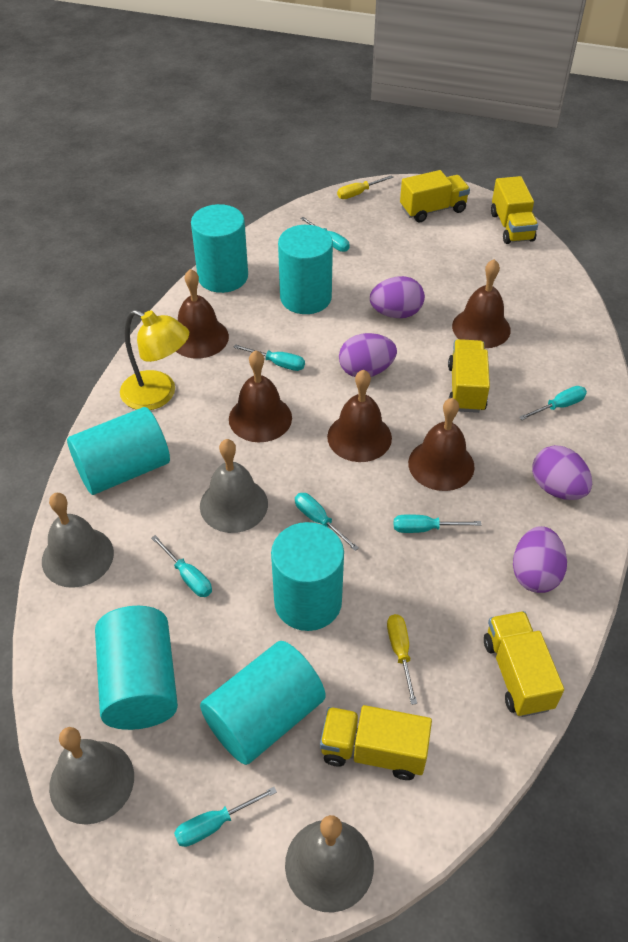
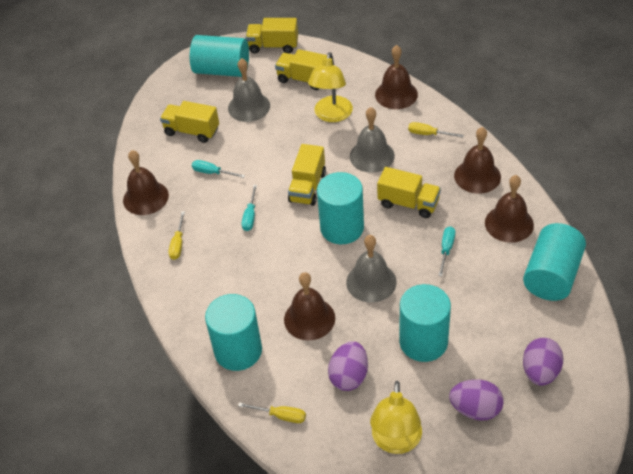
grey bell: 4 -> 3
purple egg: 4 -> 3
turquoise cylinder: 6 -> 5
turquoise screwdriver: 7 -> 3
yellow lamp: 1 -> 2
yellow screwdriver: 2 -> 3

